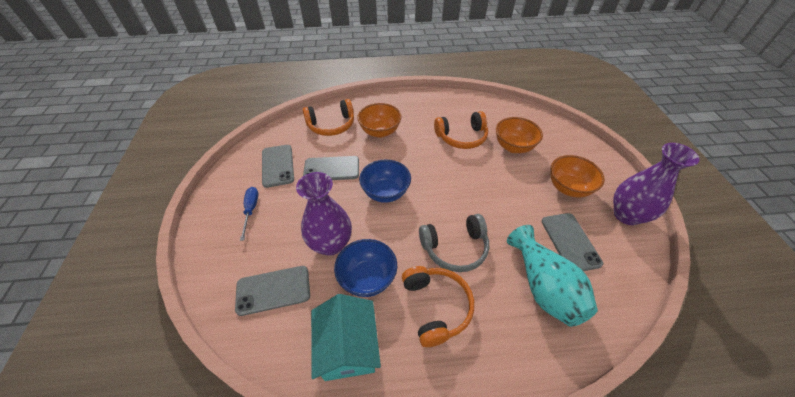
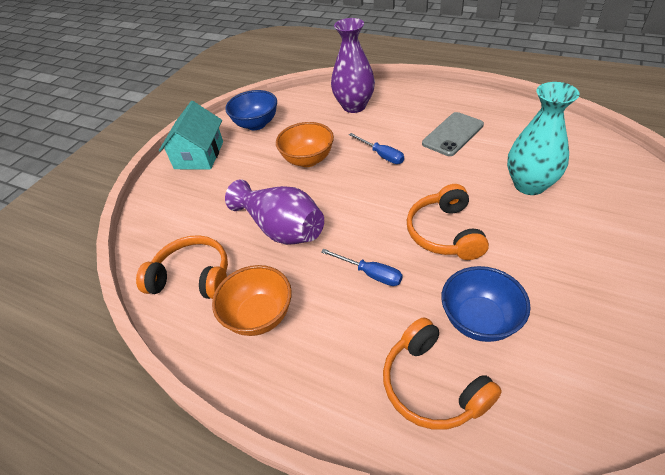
blue screwdriver: 1 -> 2
grey headphones: 1 -> 0
grey phone: 4 -> 1
orange bowl: 3 -> 2

